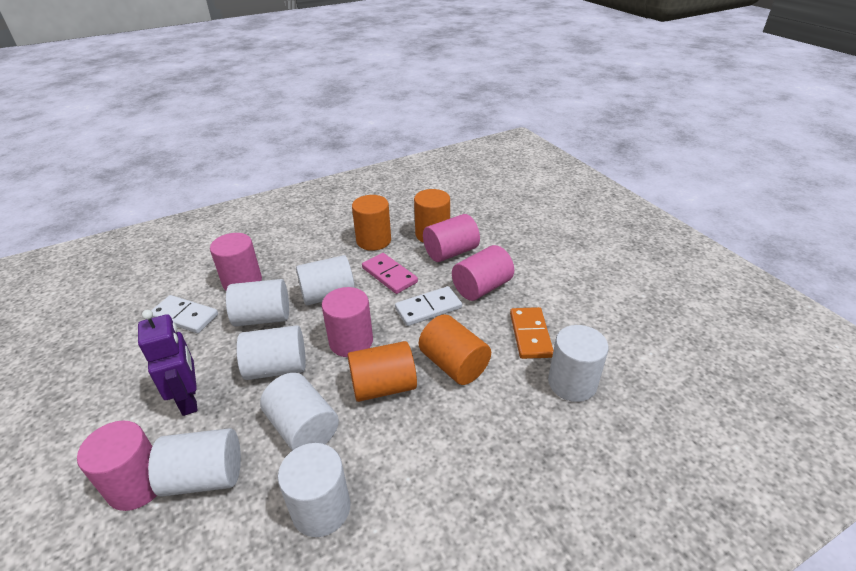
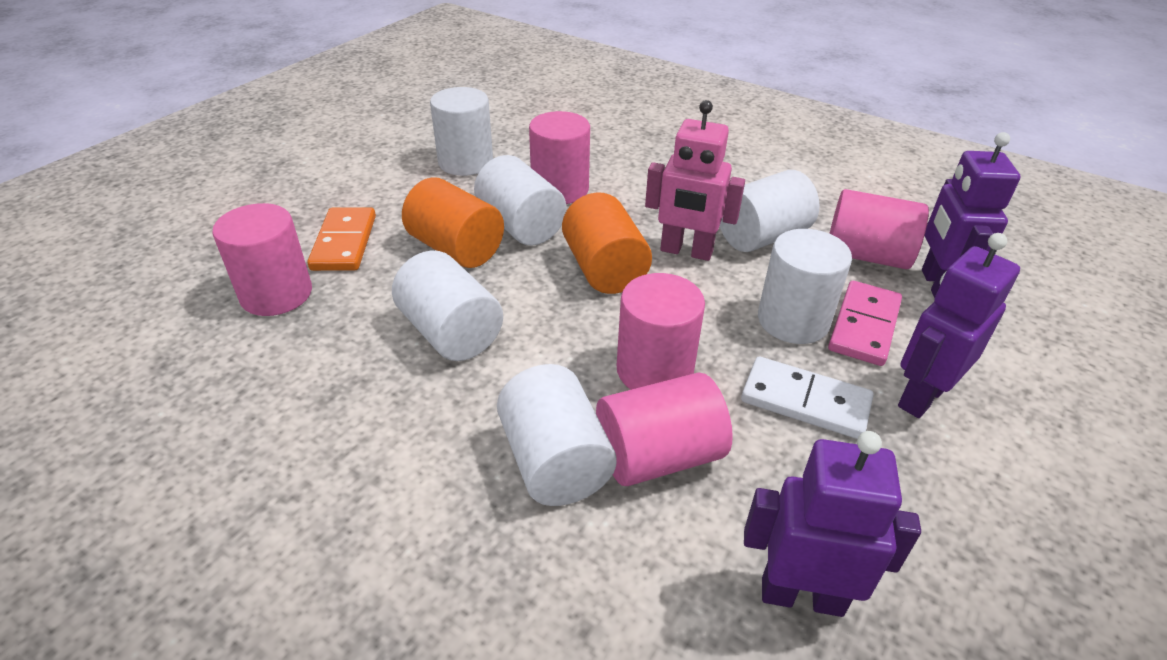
orange cylinder: 4 -> 2
pink robot: 0 -> 1
purple robot: 1 -> 3
white cylinder: 7 -> 6
white domino: 2 -> 1

